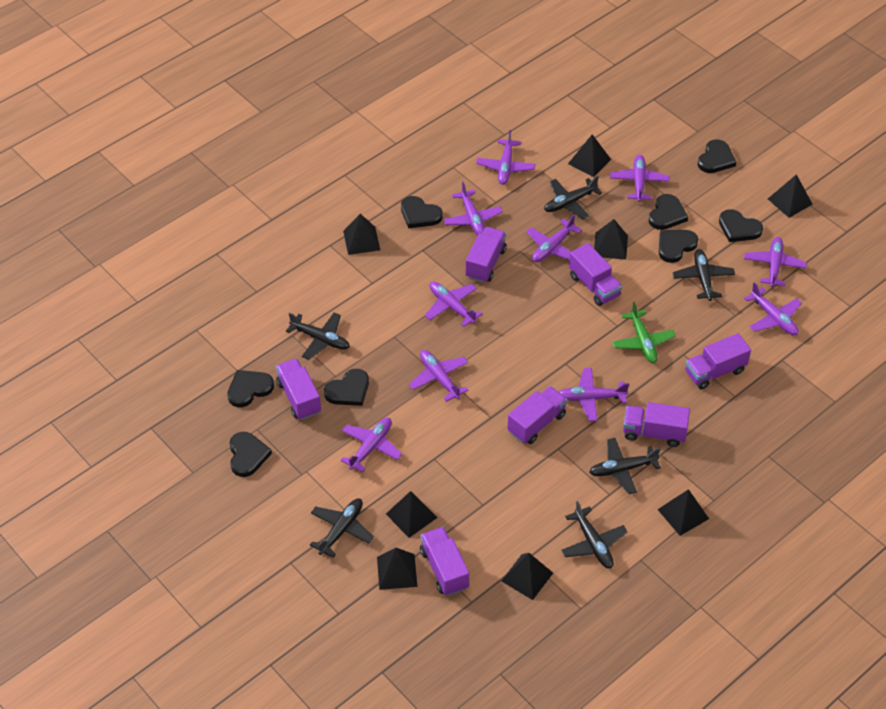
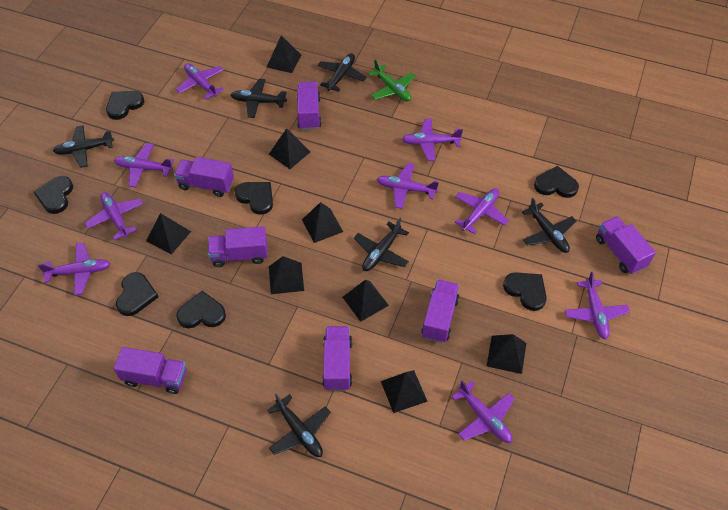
black heart: 8 -> 7
purple plane: 10 -> 9

